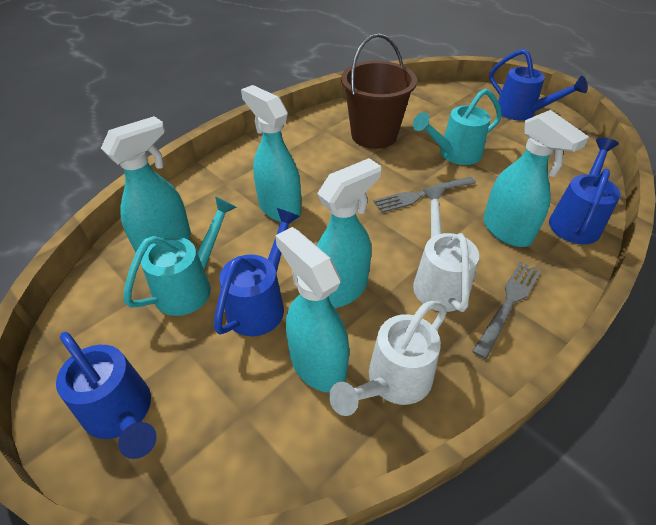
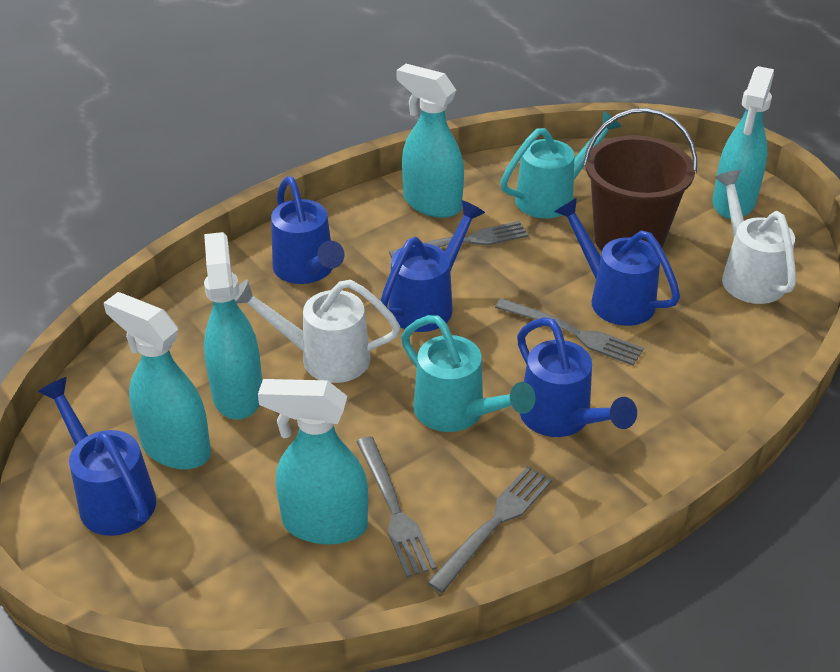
blue watering can: 4 -> 5
grey fork: 2 -> 4

